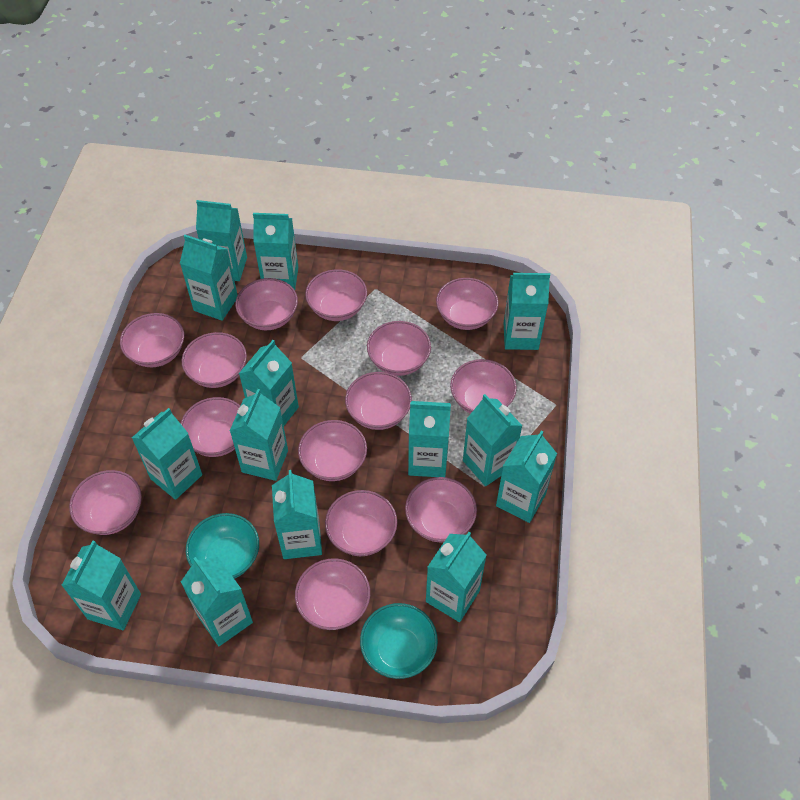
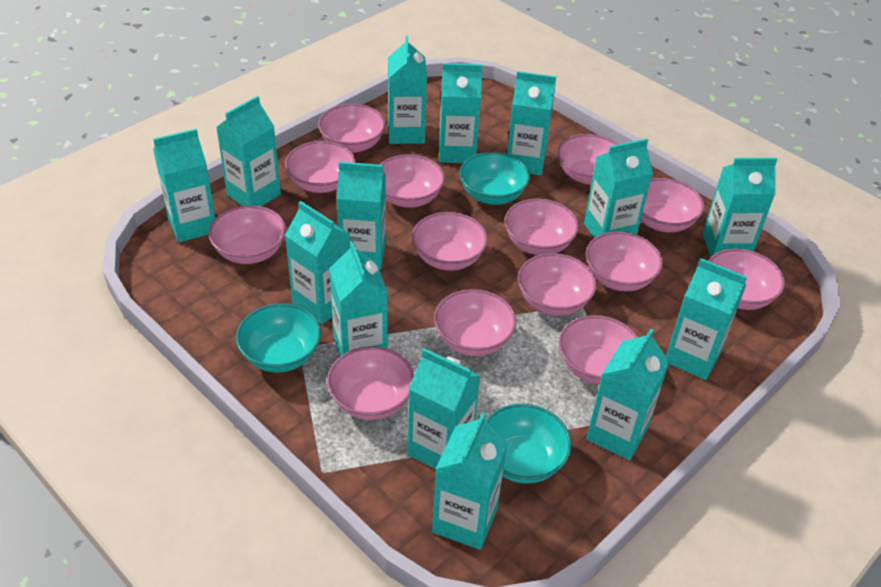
turquoise bowl: 2 -> 3

